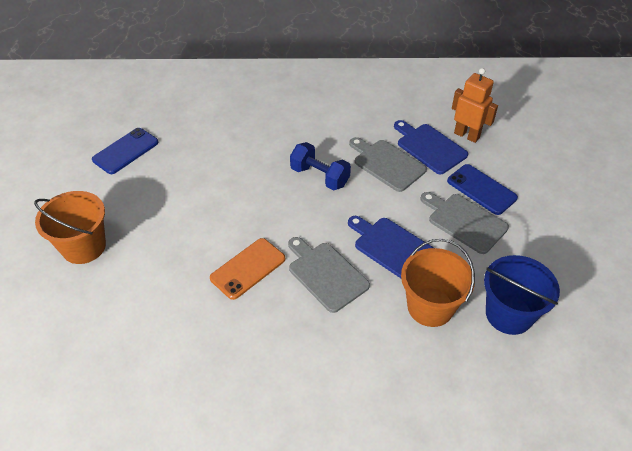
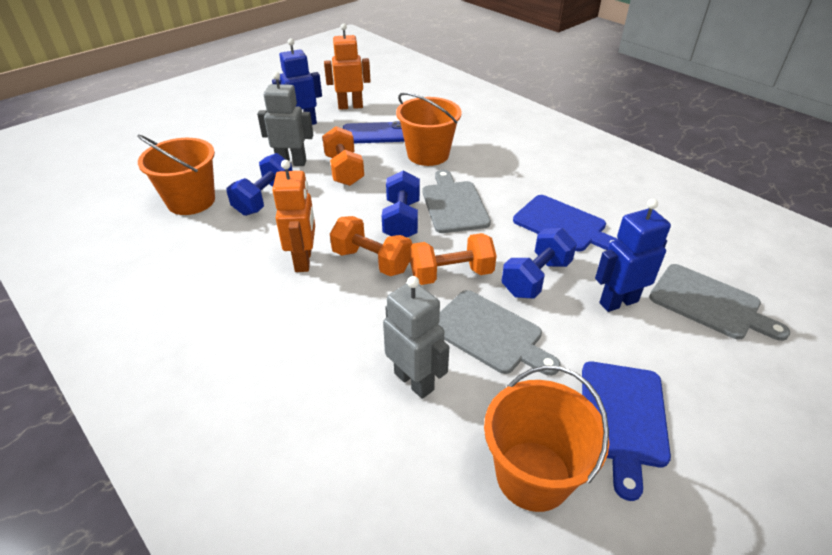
blue bucket: 1 -> 0
blue dumbbell: 1 -> 3
blue phone: 2 -> 1
blue robot: 0 -> 2
grey robot: 0 -> 2
orange bucket: 2 -> 3
orange dumbbell: 0 -> 3
orange phone: 1 -> 0
orange robot: 1 -> 2

